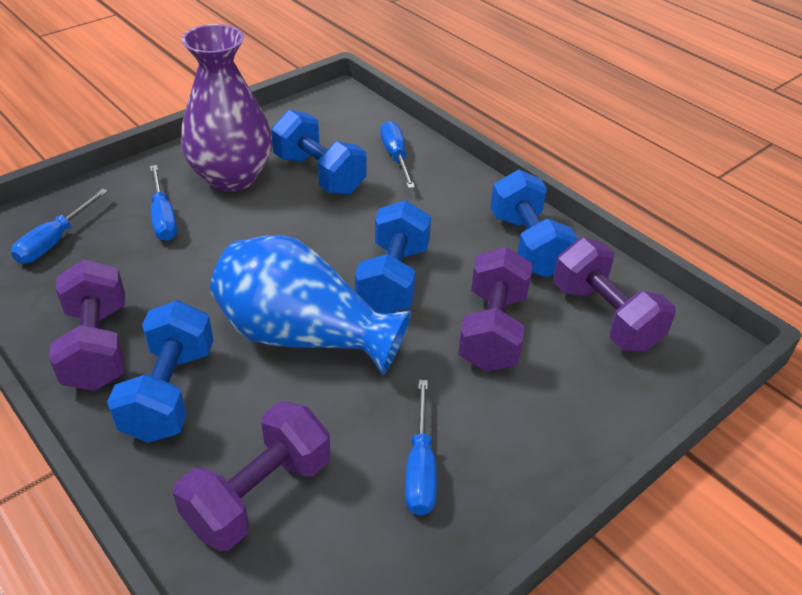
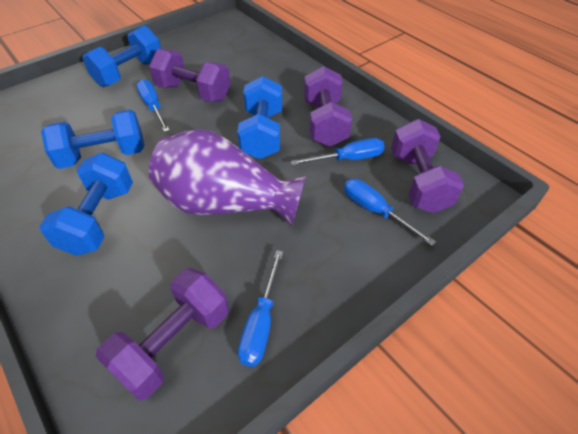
blue vase: 1 -> 0

